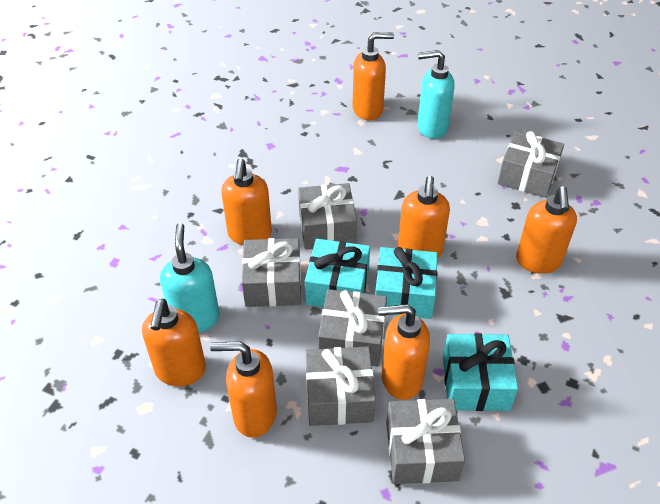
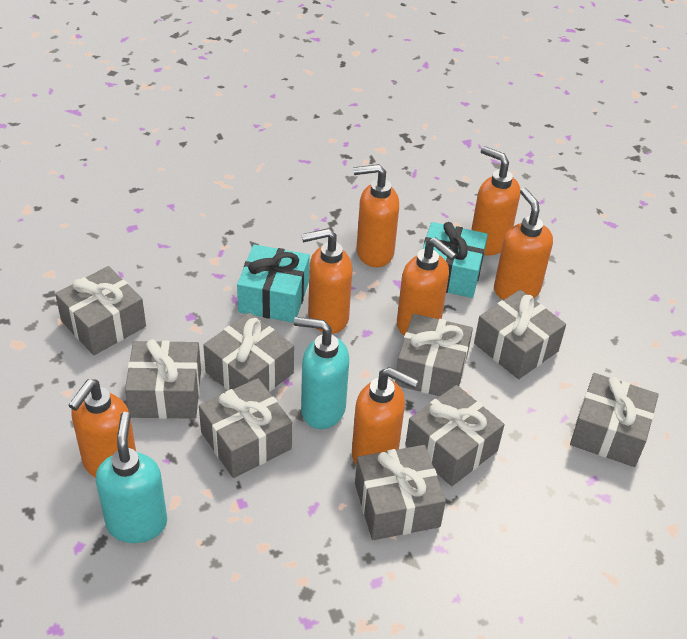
grey gift: 6 -> 9
turquoise gift: 3 -> 2

